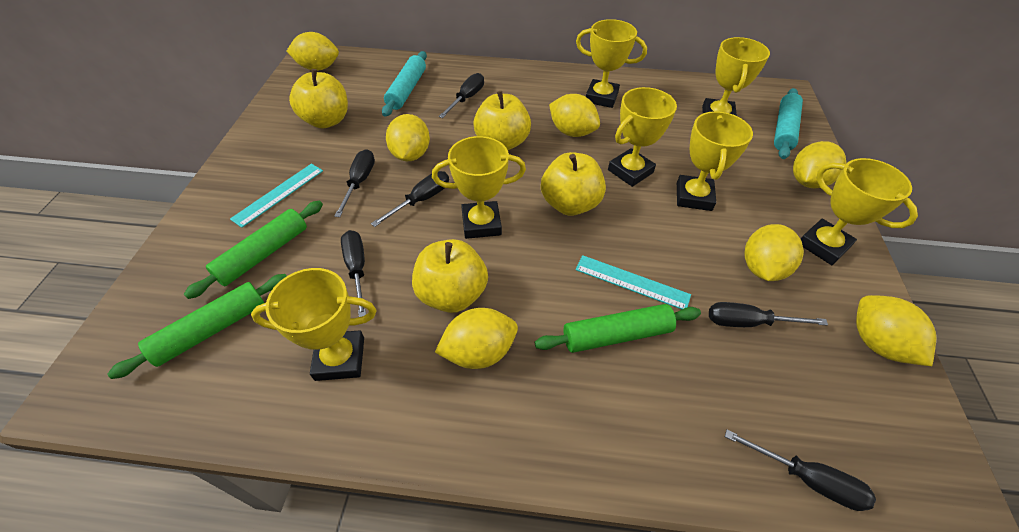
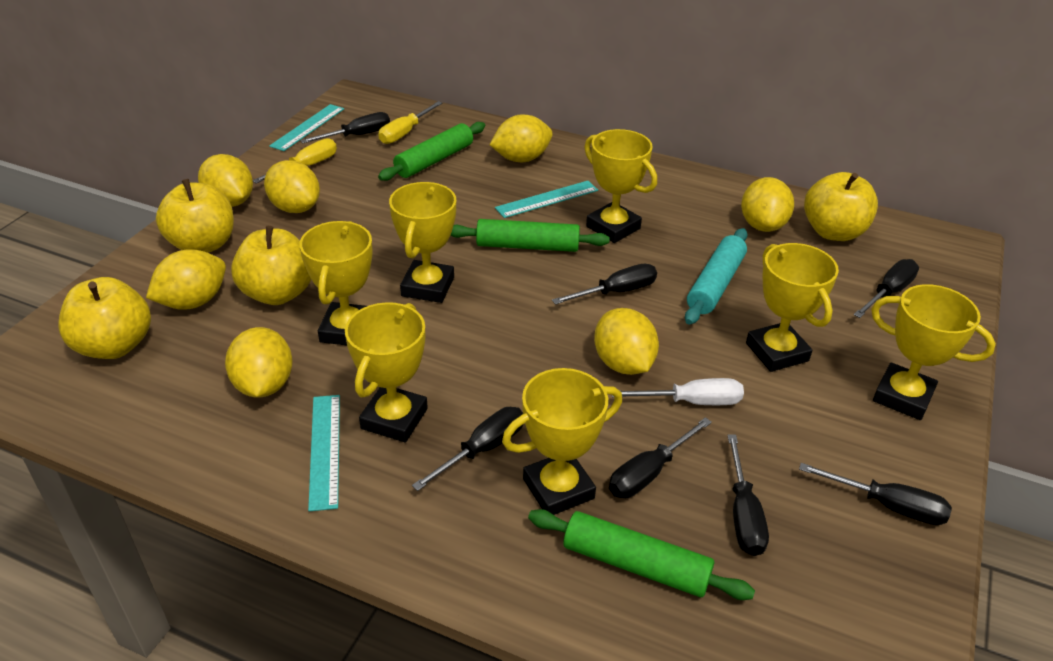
black screwdriver: 6 -> 7
turquoise rolling pin: 2 -> 1
turquoise ruler: 2 -> 3
white screwdriver: 0 -> 1
yellow screwdriver: 0 -> 2

